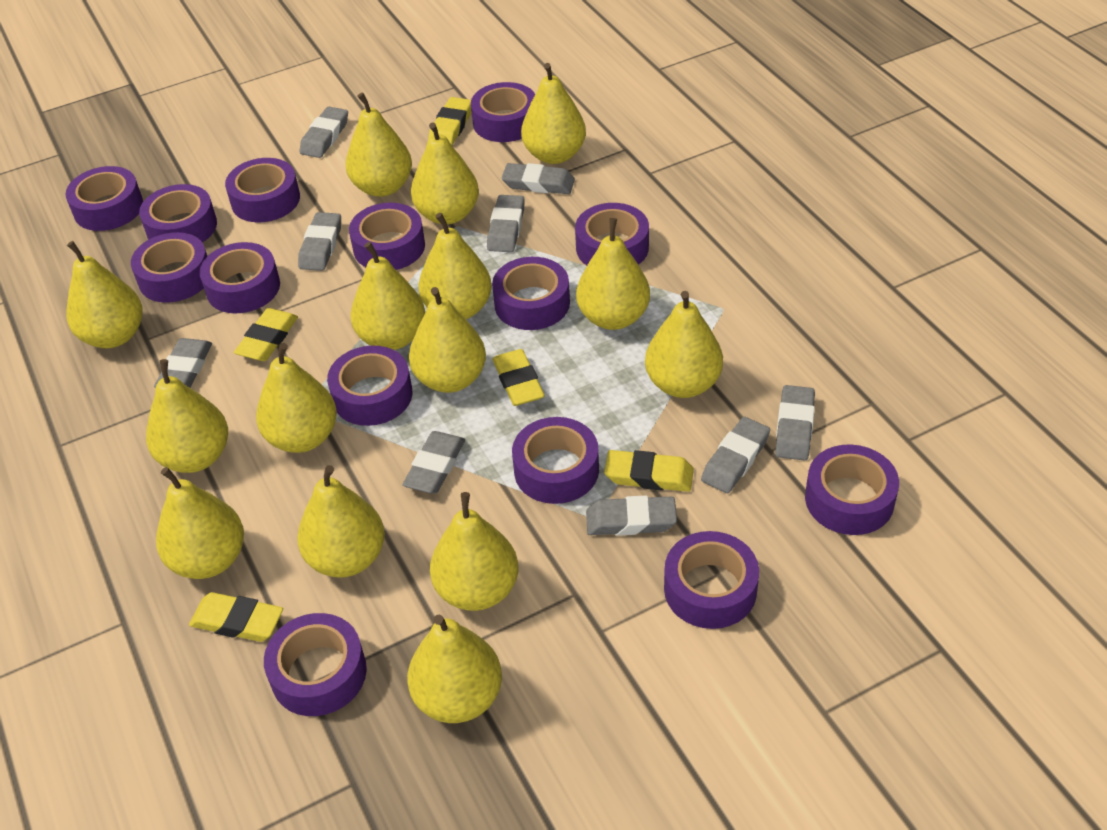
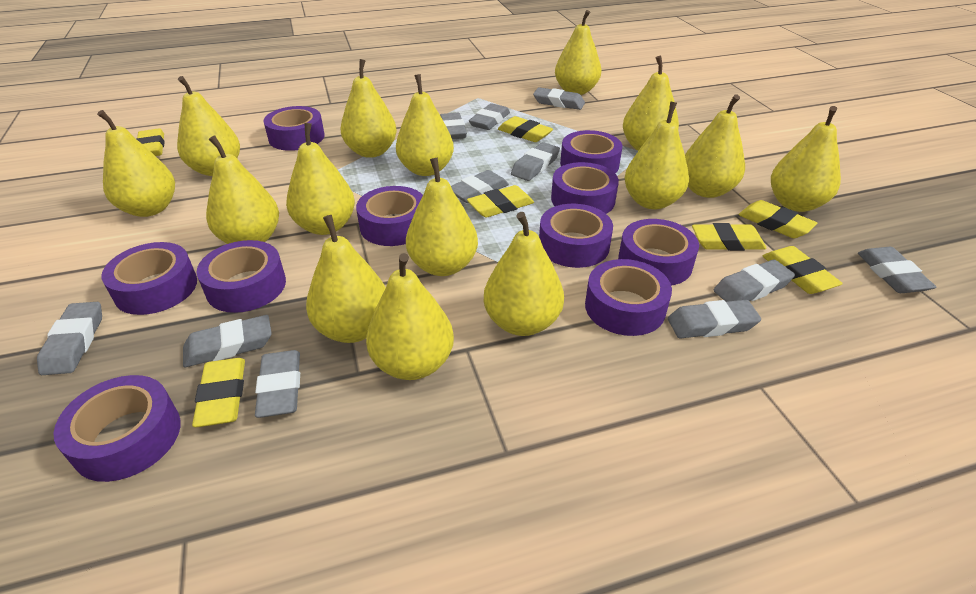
grey eraser: 9 -> 11
purple tape: 14 -> 10
yellow eraser: 5 -> 7

